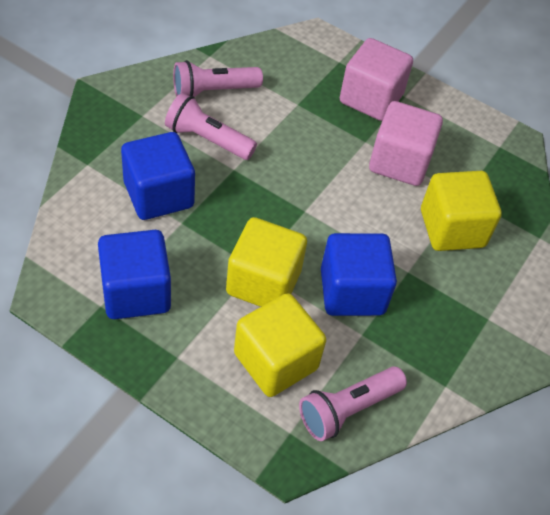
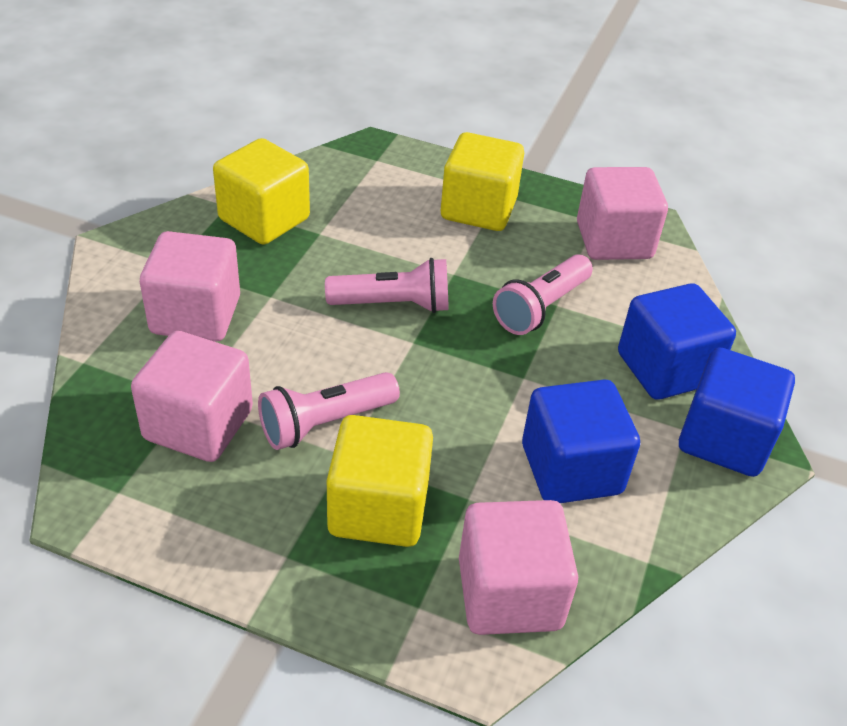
pink cube: 2 -> 4

